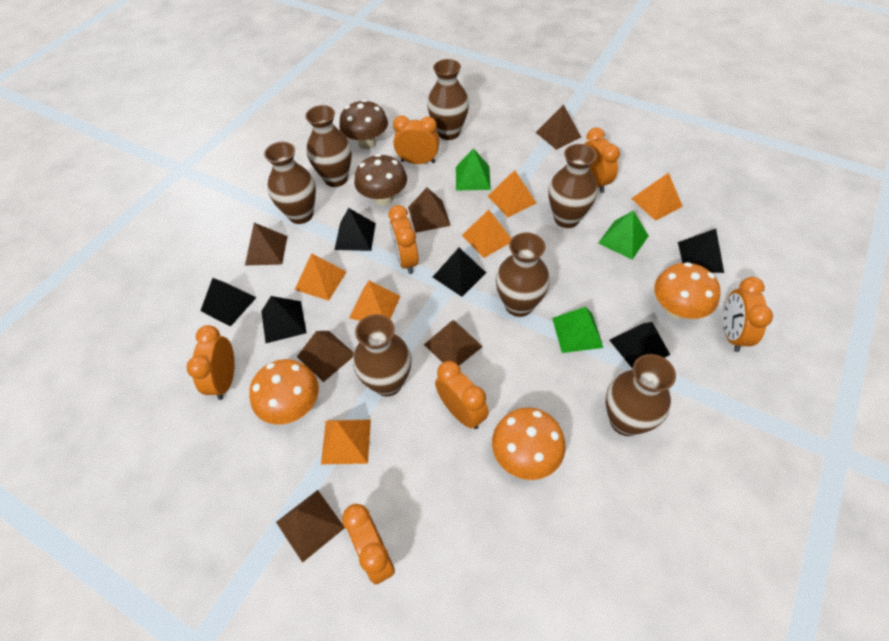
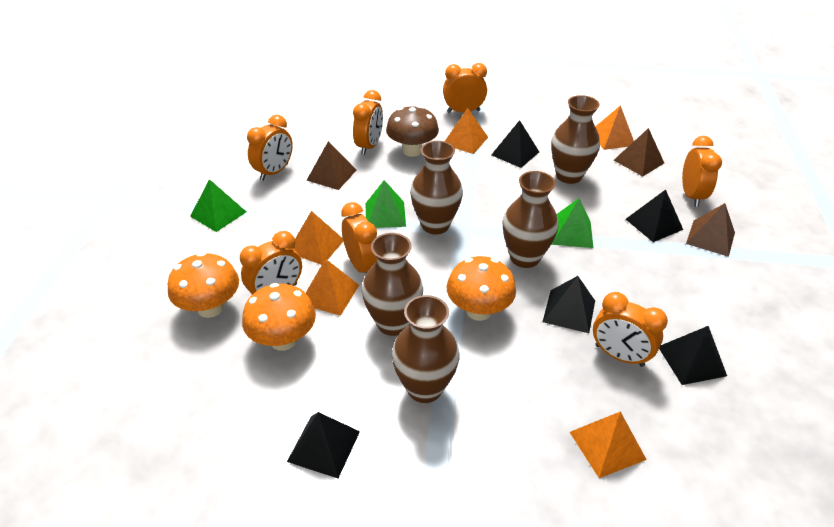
black pyramid: 6 -> 5
brown mushroom: 2 -> 1
brown pyramid: 6 -> 3
brown vase: 7 -> 5
orange pyramid: 6 -> 5

